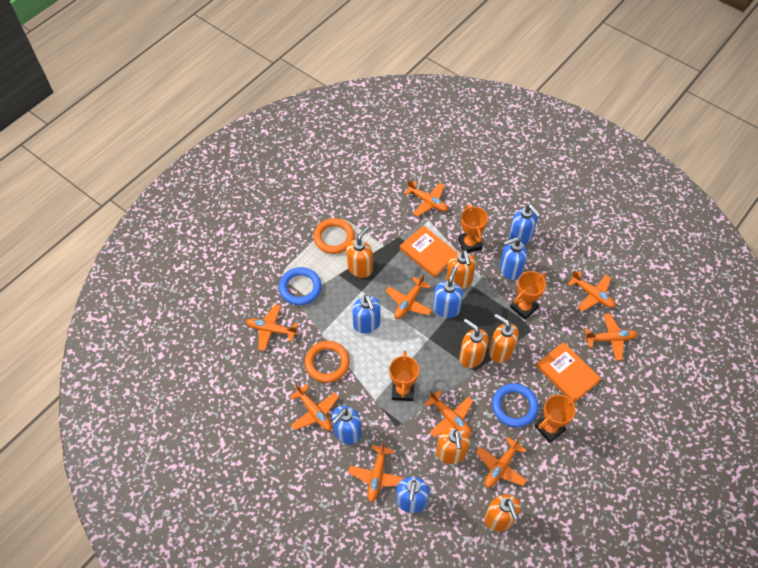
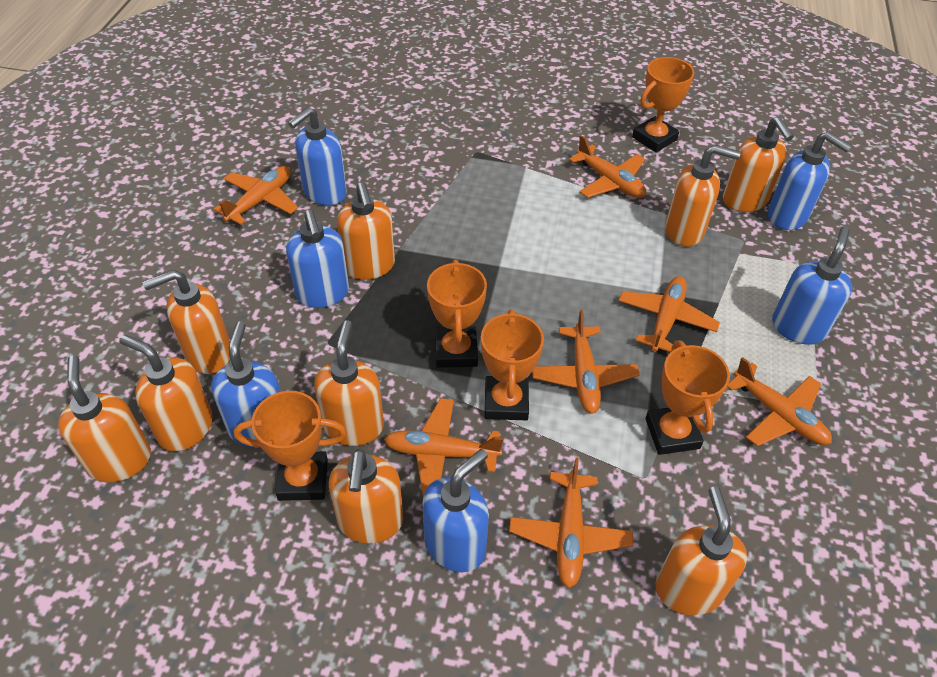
blue ring: 2 -> 0
orange book: 2 -> 0
orange plane: 9 -> 7
orange ring: 2 -> 0
orange soap dispenser: 6 -> 9
orange trophy: 4 -> 5

